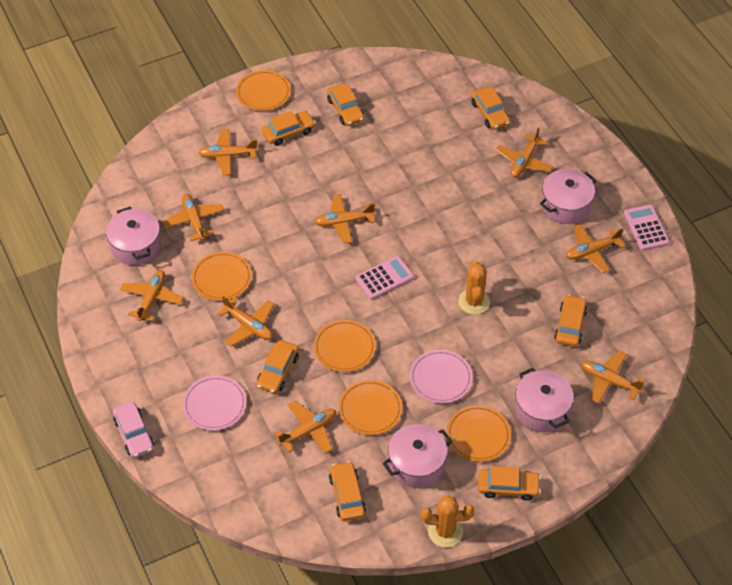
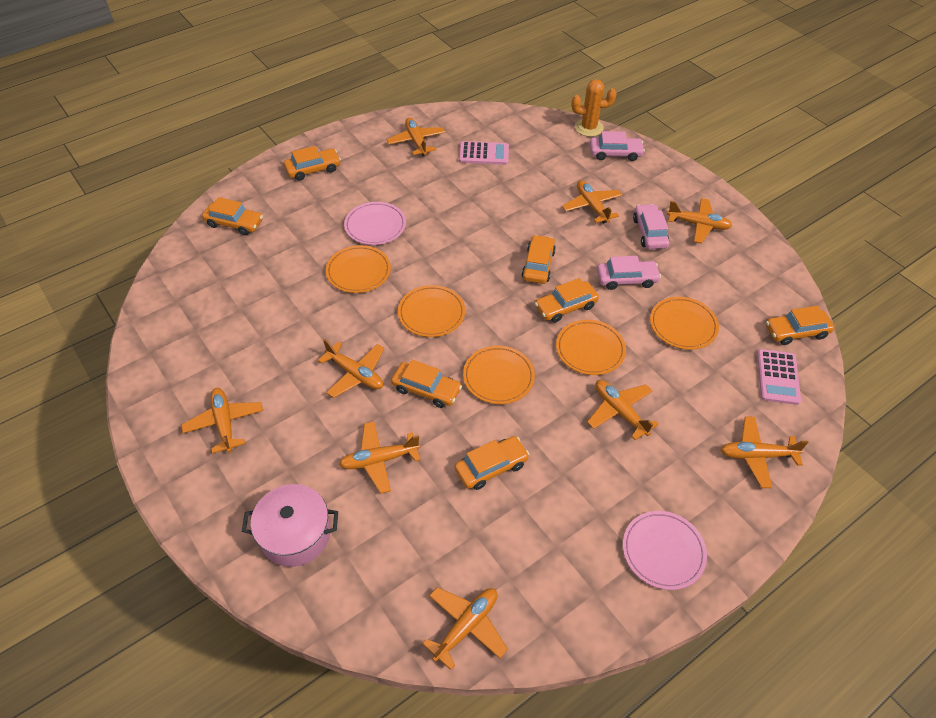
orange cactus: 2 -> 1
pink car: 1 -> 3
pink pot: 4 -> 1

